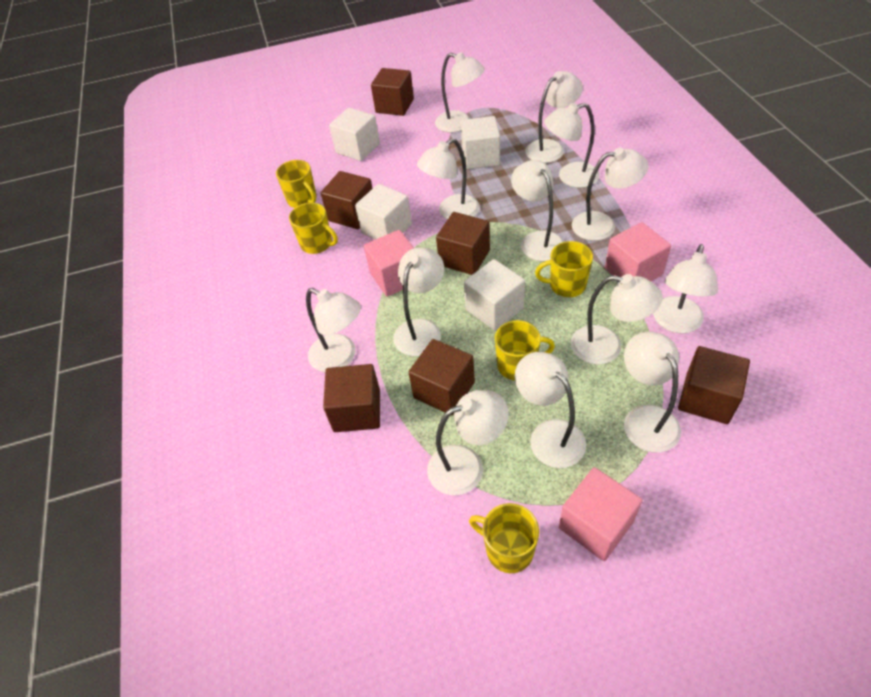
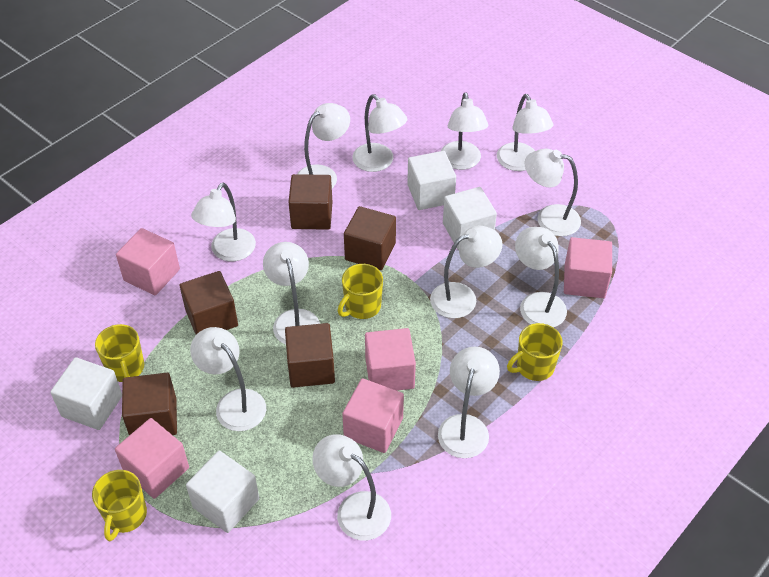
brown cube: 6 -> 5
pink cube: 3 -> 5
white lamp: 13 -> 12
yellow mug: 5 -> 4

